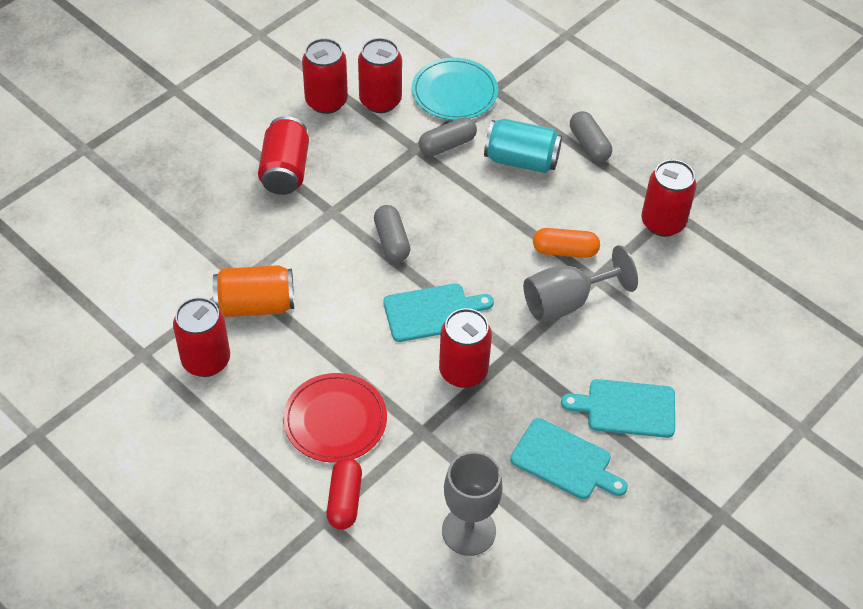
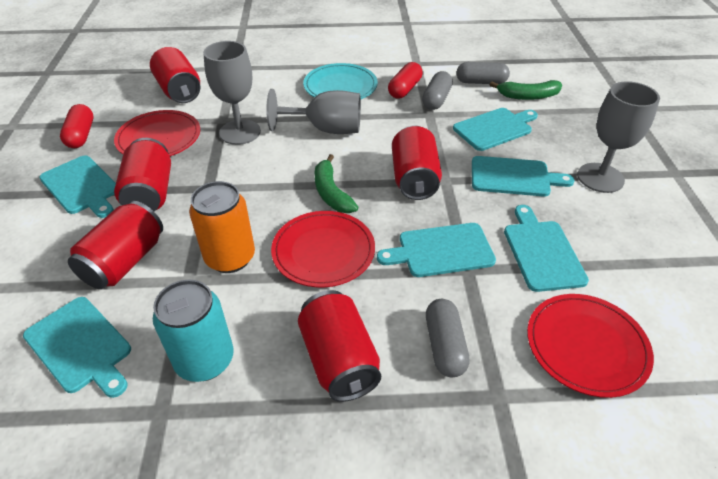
green banana: 0 -> 2
grey goblet: 2 -> 3
orange capsule: 1 -> 0
red can: 6 -> 5
red capsule: 1 -> 2
red plate: 1 -> 3
turquoise cutting board: 3 -> 6

